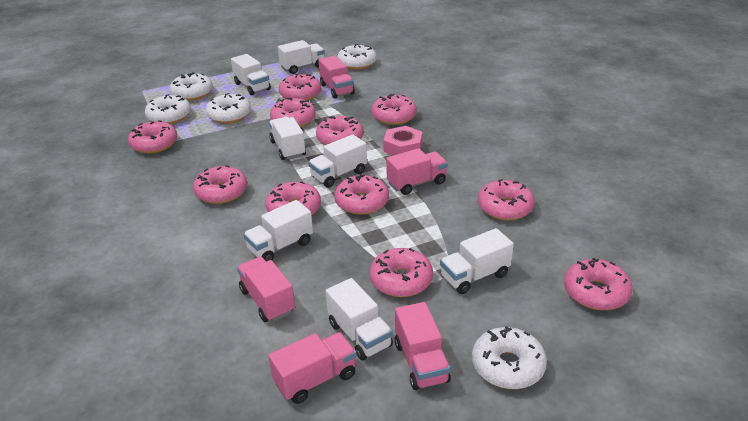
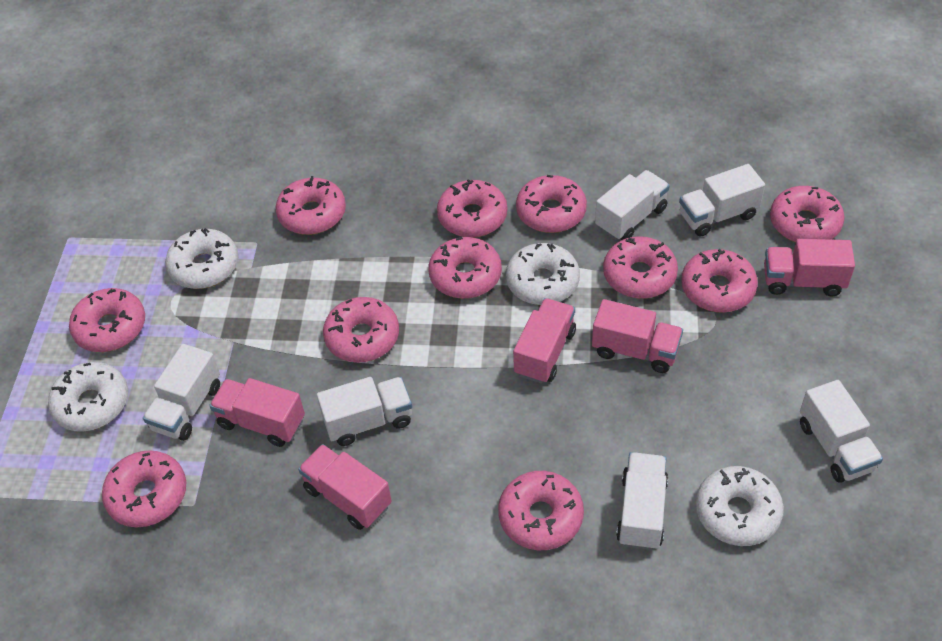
pink nut: 1 -> 0
white donut: 5 -> 4
white truck: 7 -> 6

